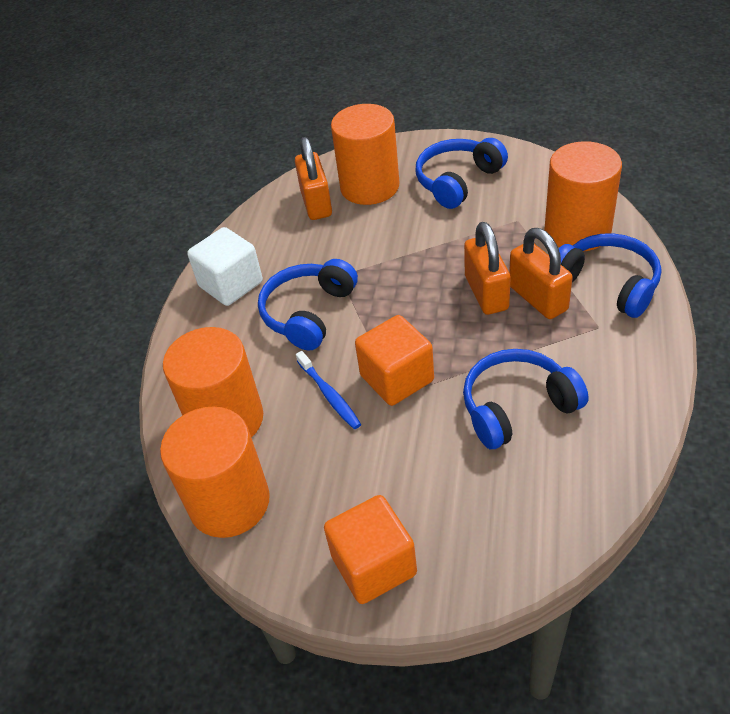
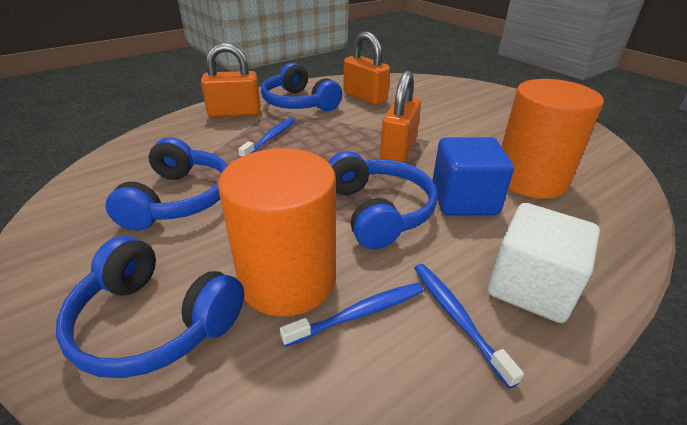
blue cube: 0 -> 1
blue toothbrush: 1 -> 3
orange cube: 2 -> 0
orange cylinder: 4 -> 2

